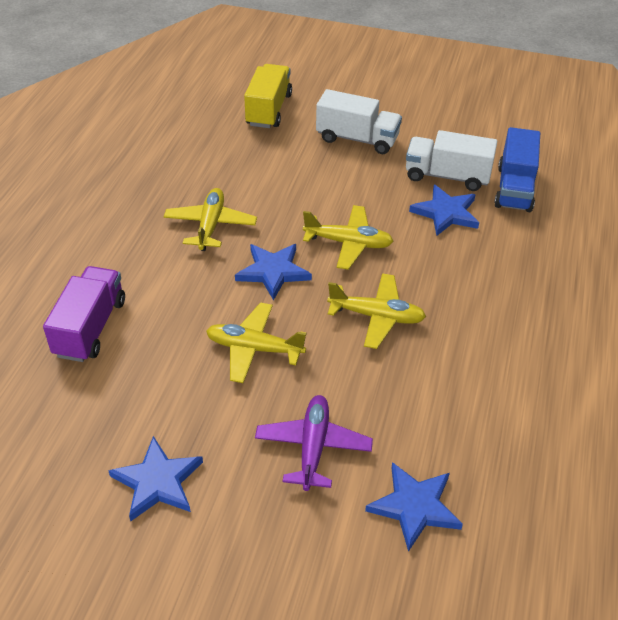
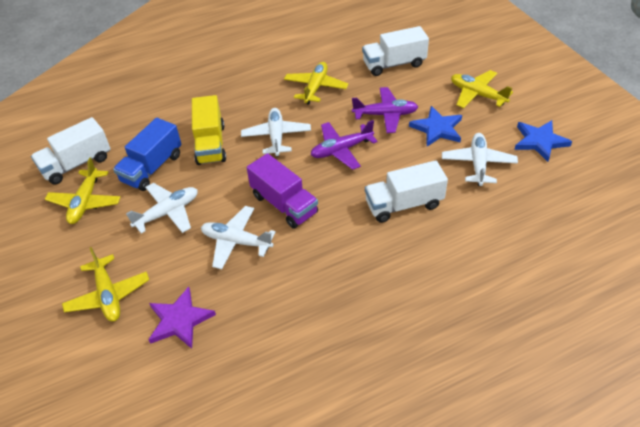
blue star: 4 -> 2
purple plane: 1 -> 2
purple star: 0 -> 1
white plane: 0 -> 4
white truck: 2 -> 3

